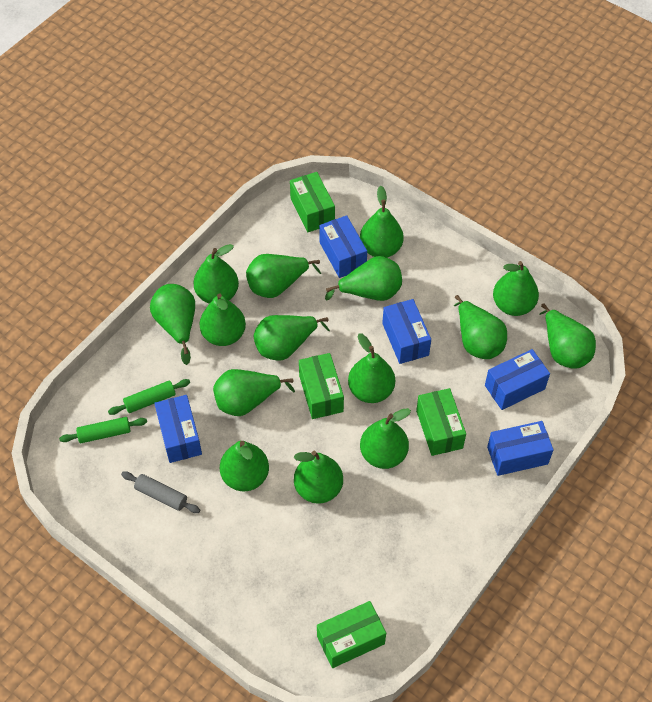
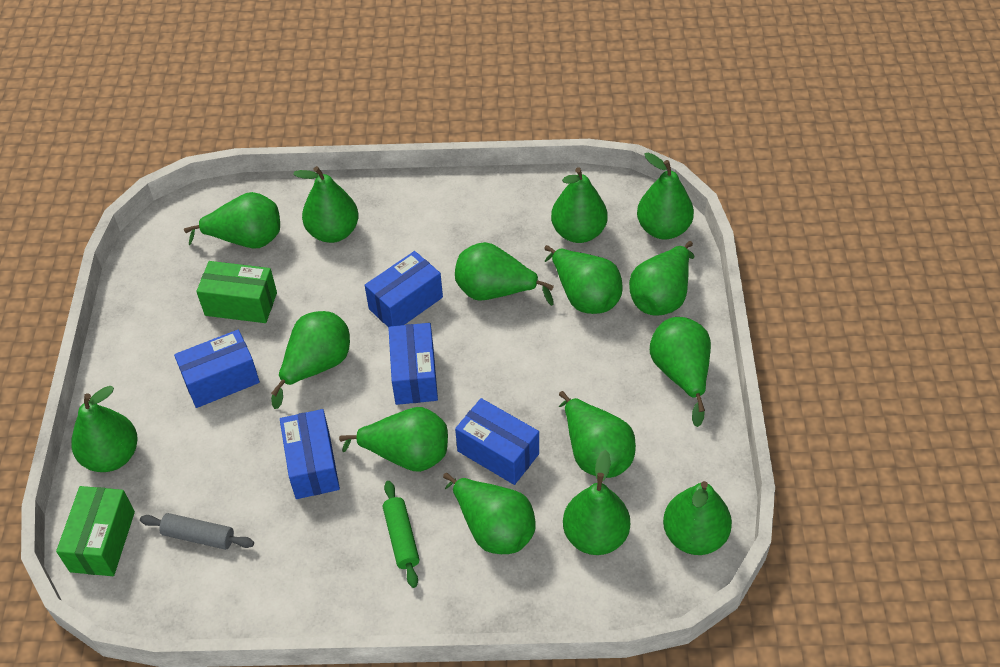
green box: 4 -> 2
green rolling pin: 2 -> 1

